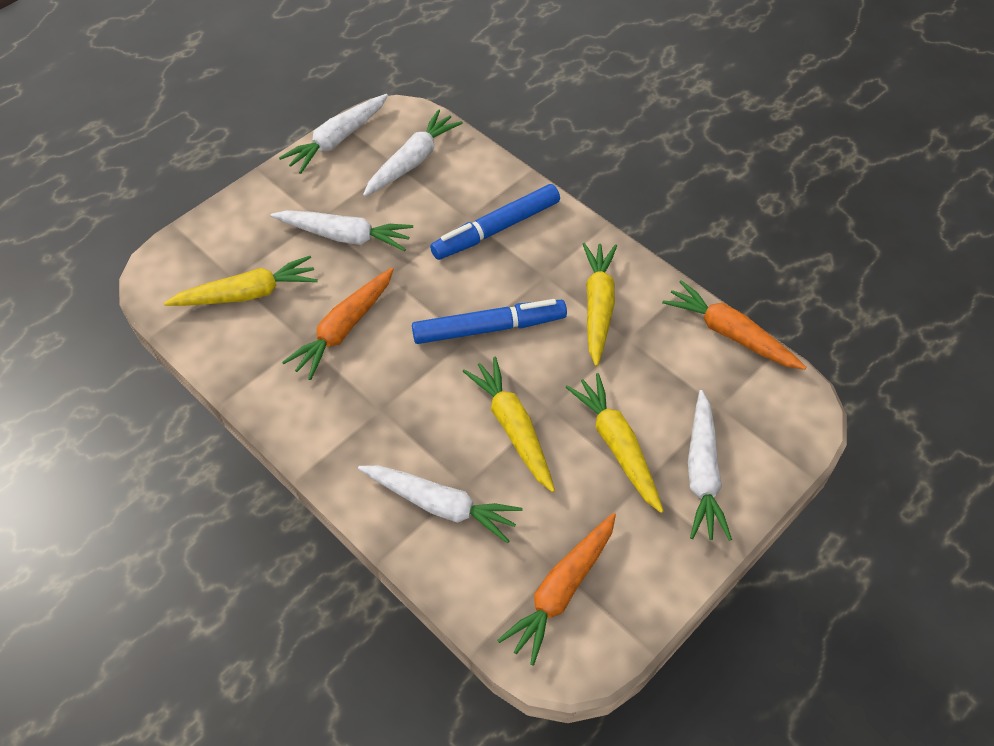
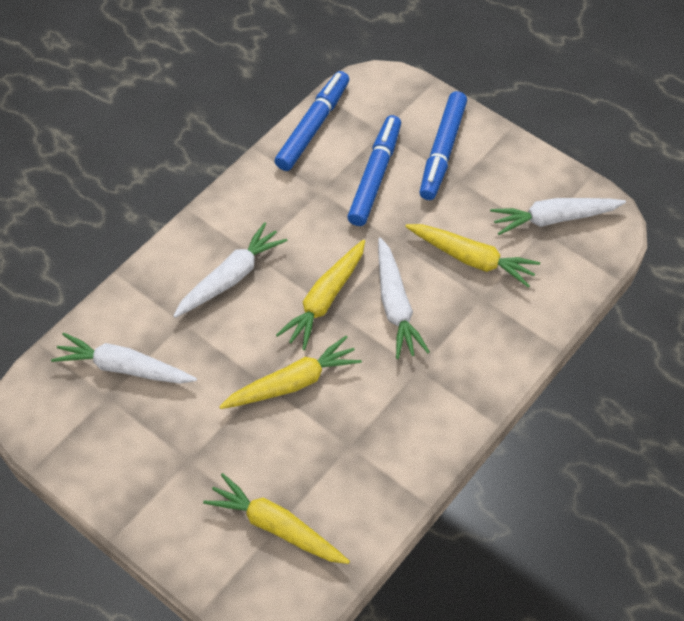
blue marker: 2 -> 3
orange carrot: 3 -> 0
white carrot: 5 -> 4

